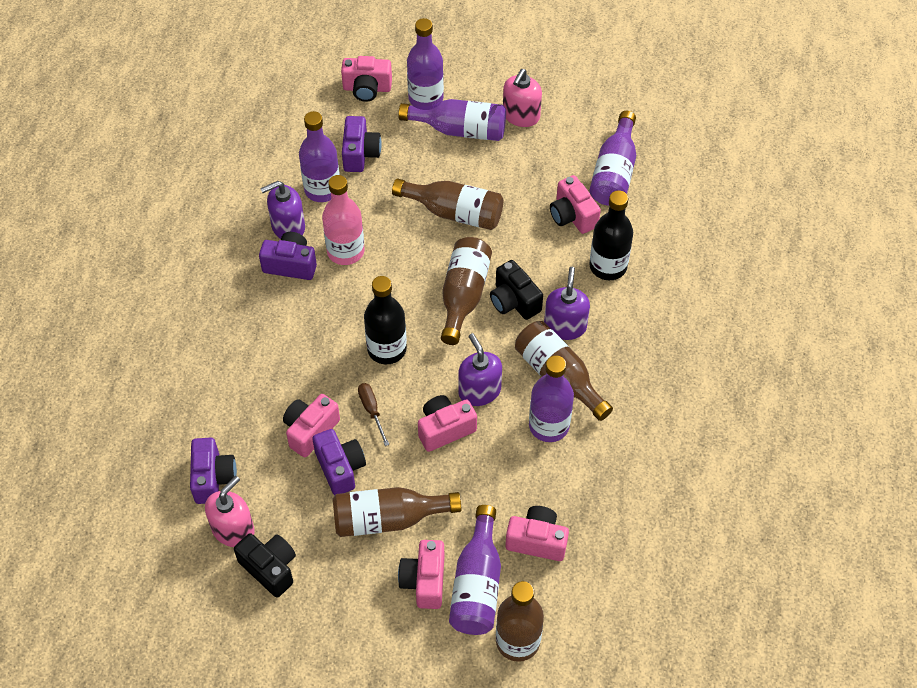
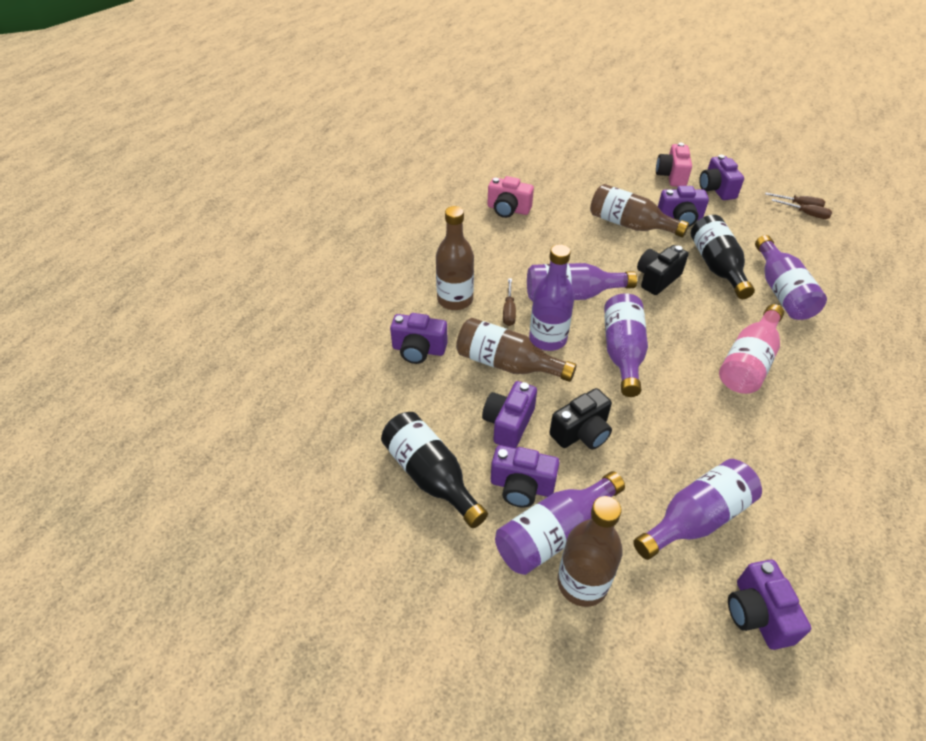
brown bottle: 5 -> 4
brown screwdriver: 1 -> 3
pink camera: 6 -> 2
pink soap dispenser: 2 -> 0
purple camera: 4 -> 6
purple soap dispenser: 3 -> 0

